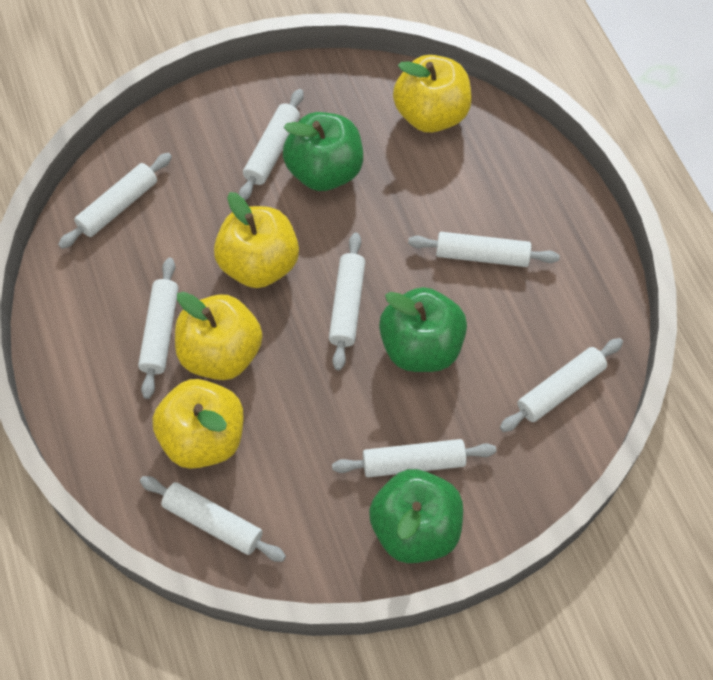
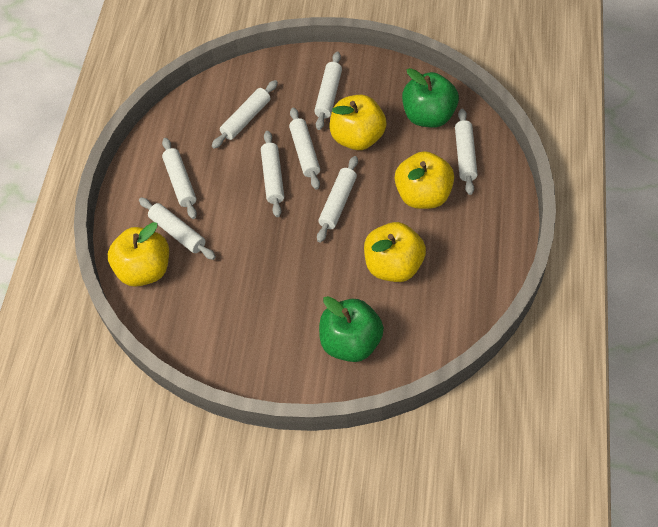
green apple: 3 -> 2

